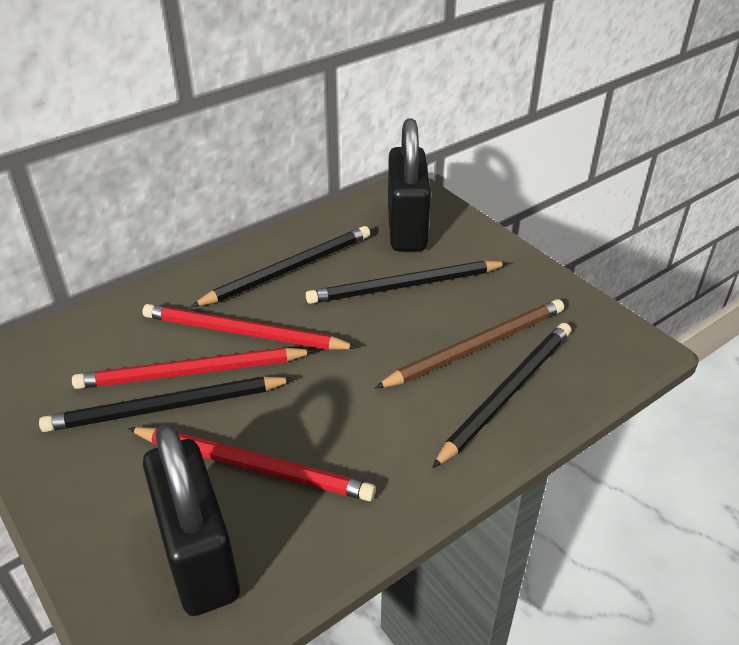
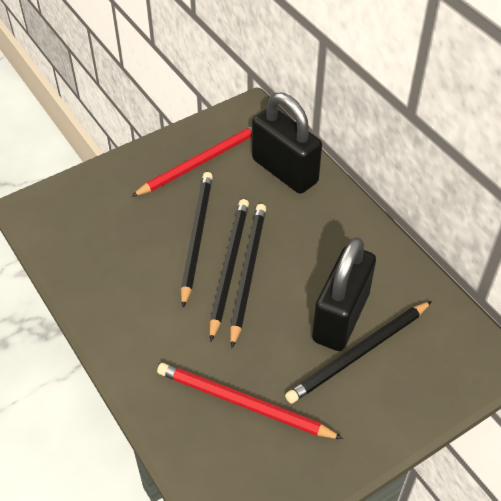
brown pencil: 1 -> 0
red pencil: 3 -> 2

